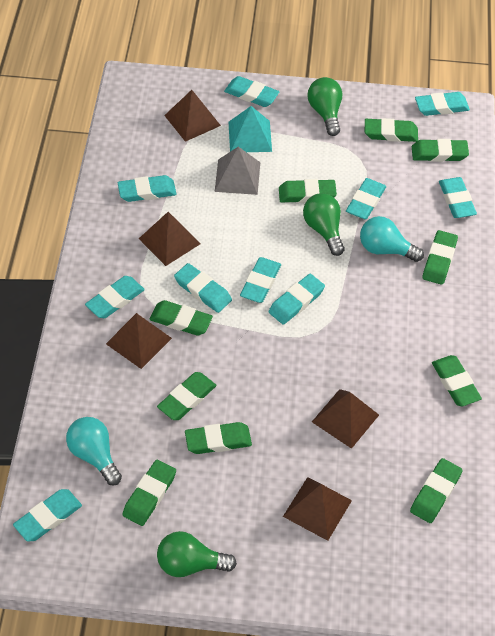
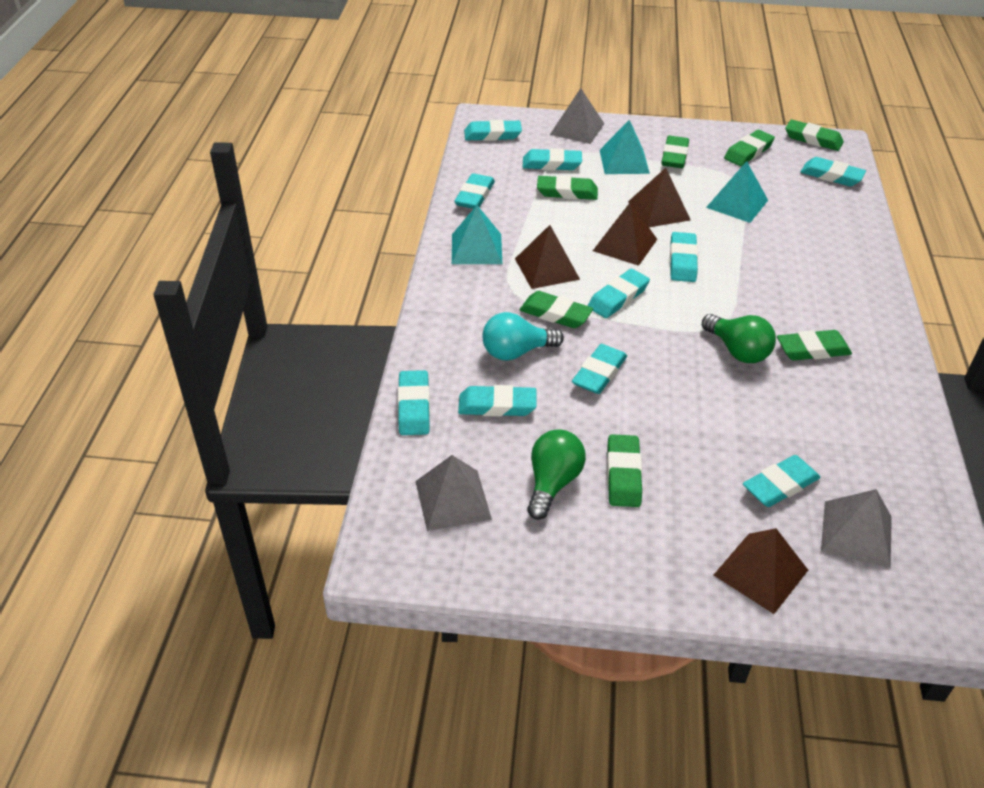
brown pyramid: 5 -> 4
green eraser: 10 -> 7
green light bulb: 3 -> 2
grey pyramid: 1 -> 3
turquoise light bulb: 2 -> 1
turquoise pyramid: 1 -> 3

